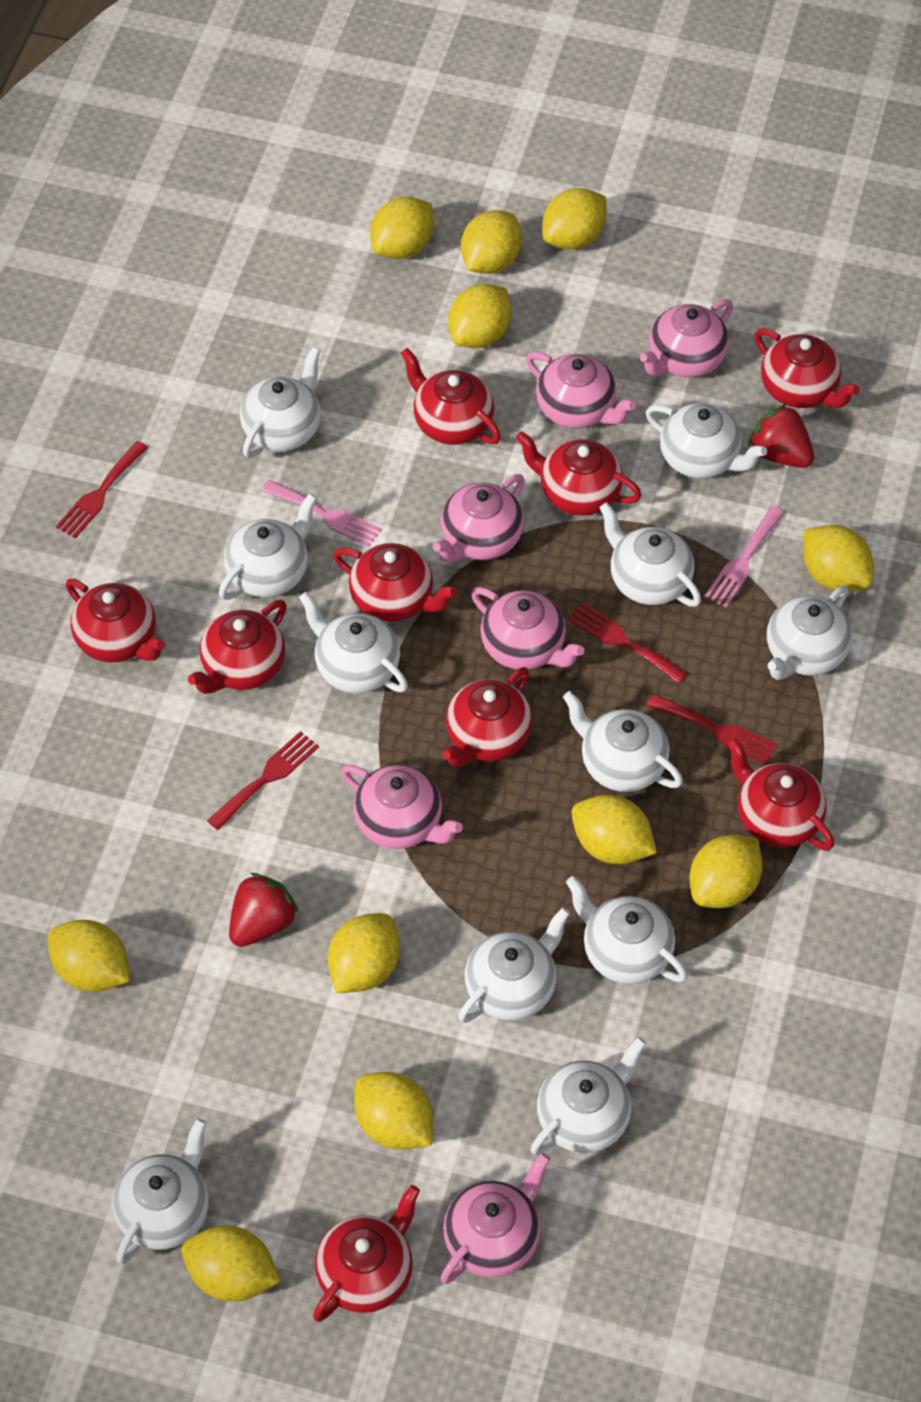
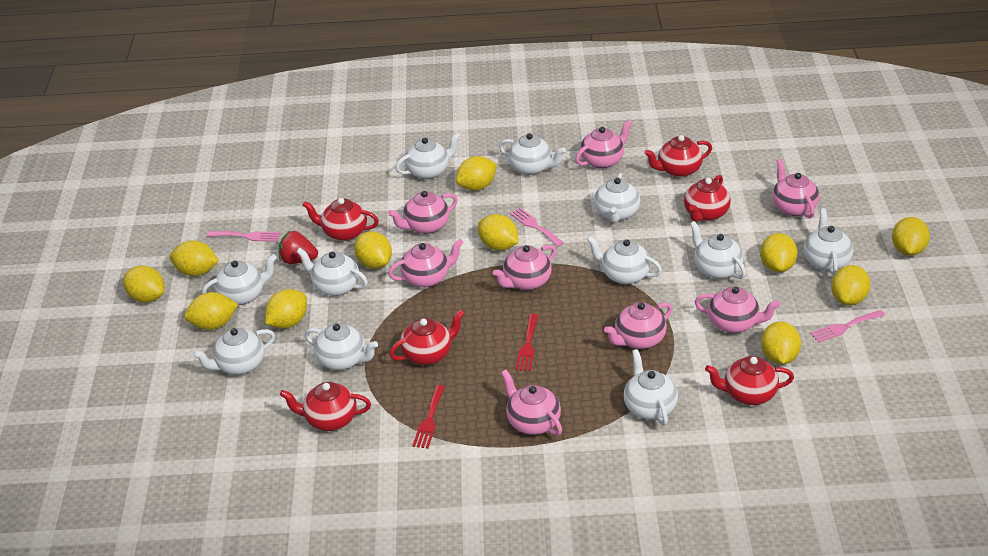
pink fork: 2 -> 3
pink teapot: 6 -> 8
red fork: 4 -> 2
red strawberry: 2 -> 1
red teapot: 9 -> 6

